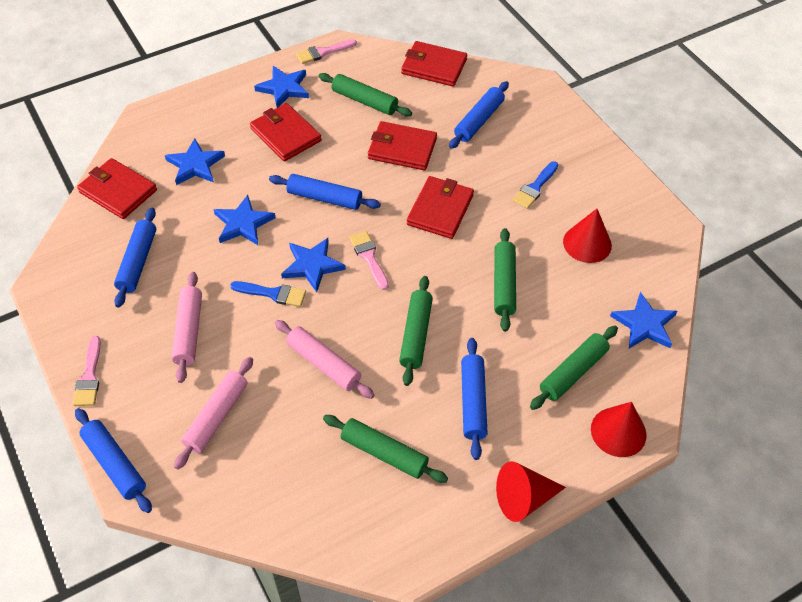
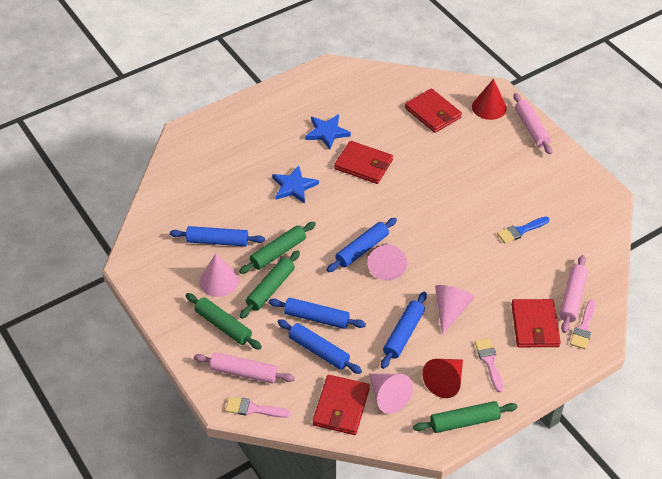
blue brush: 2 -> 1
blue star: 5 -> 2
green rolling pin: 5 -> 4
pink cone: 0 -> 4
red cone: 3 -> 2
red wallet: 5 -> 4

